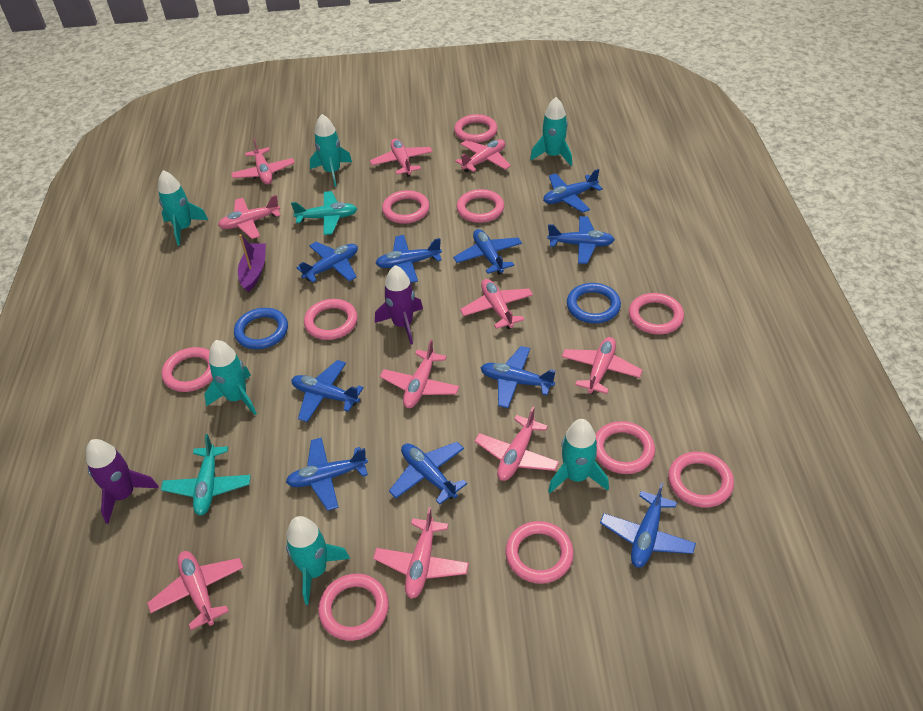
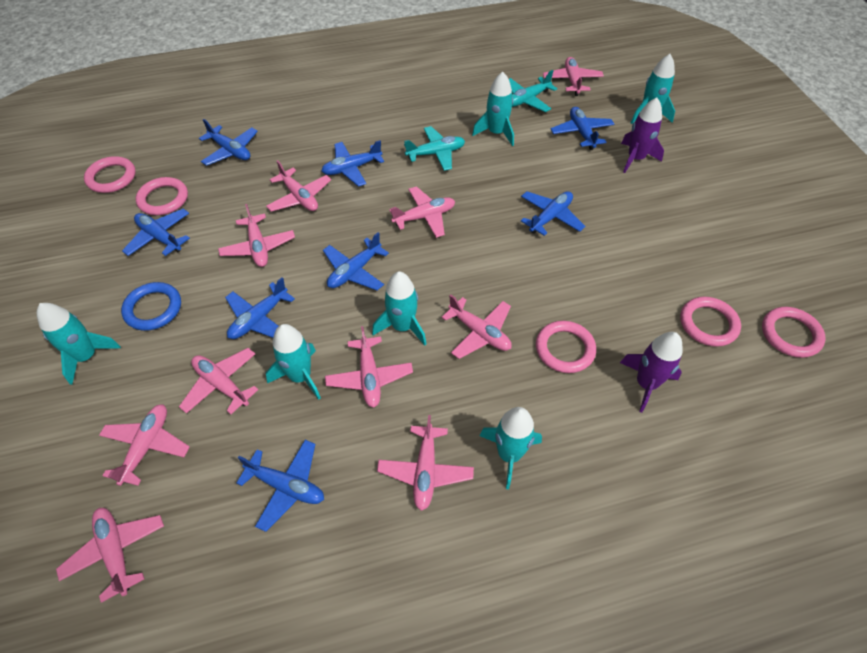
blue plane: 10 -> 8
blue ring: 2 -> 1
pink ring: 10 -> 5
purple boat: 1 -> 0

